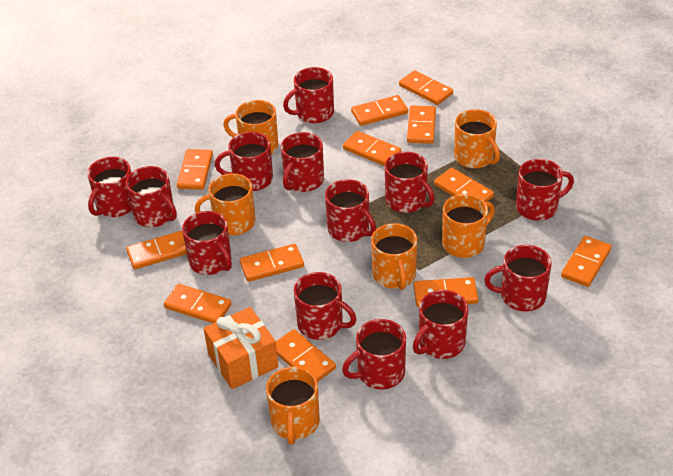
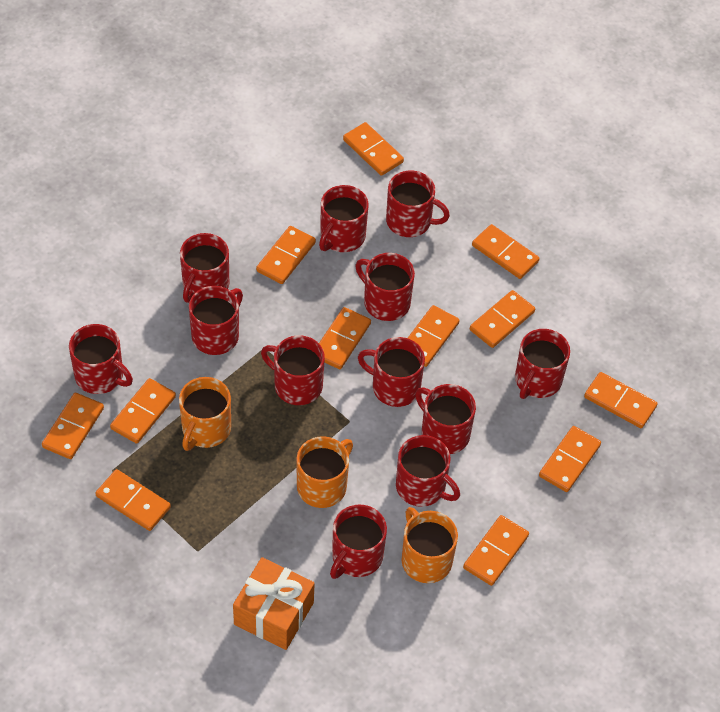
orange mug: 6 -> 3
red mug: 13 -> 12

